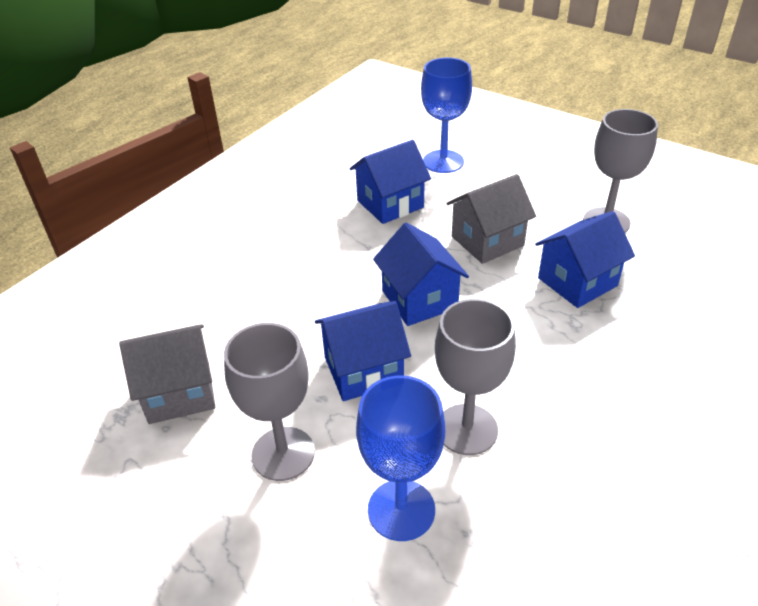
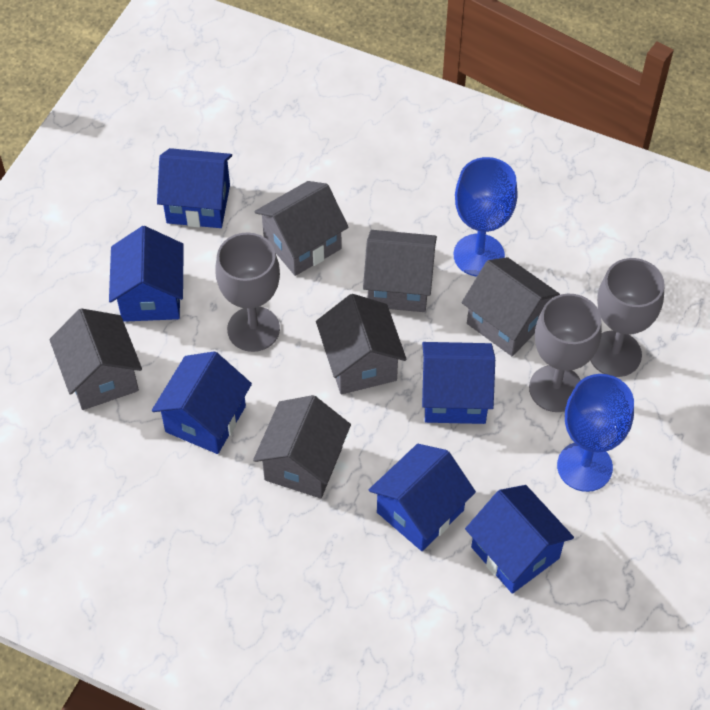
blue house: 4 -> 6
grey house: 2 -> 6

